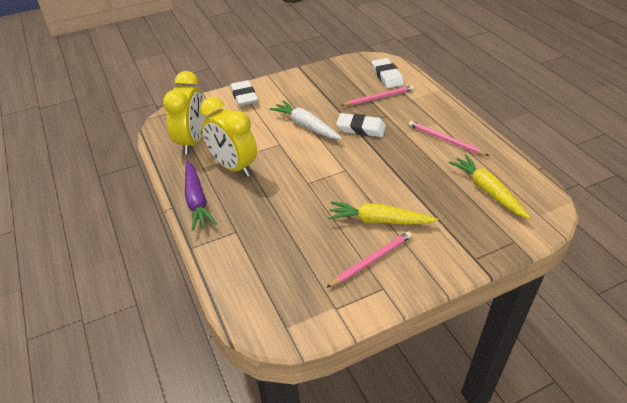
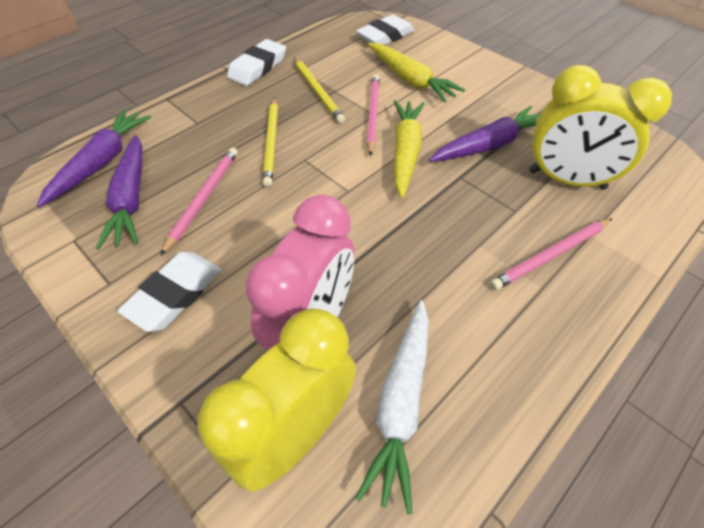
pink clock: 0 -> 1
purple carrot: 1 -> 3
yellow pencil: 0 -> 2

